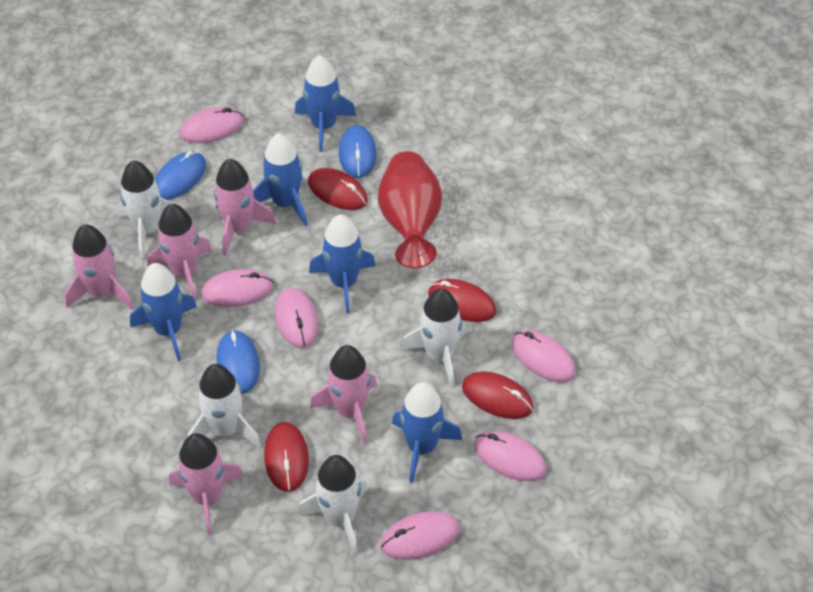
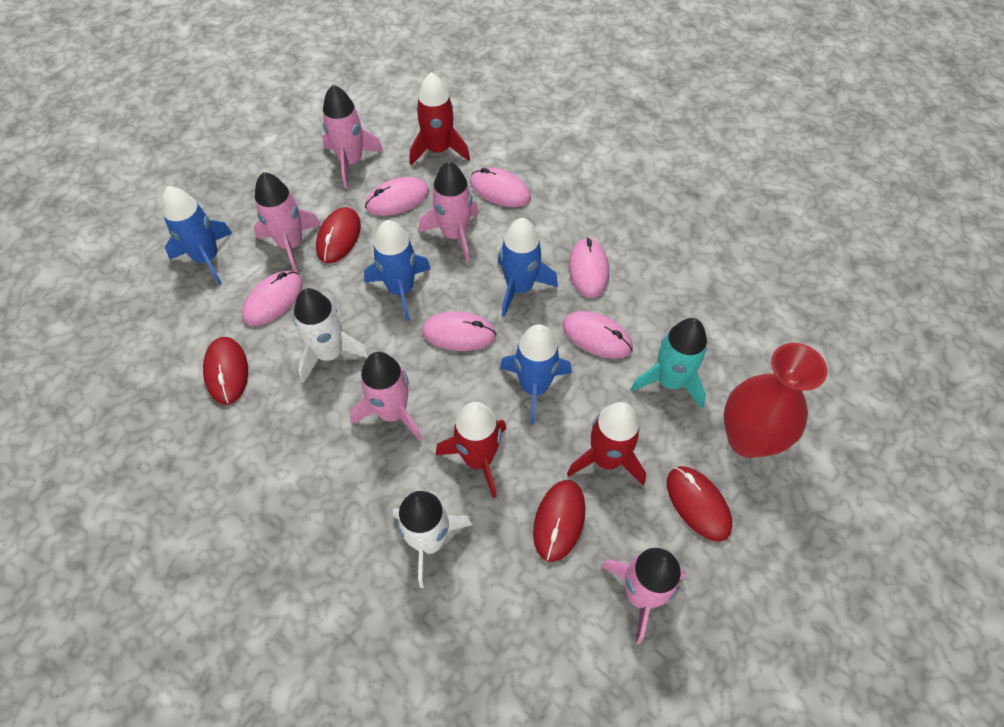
blue mouse: 3 -> 0
blue rocket: 5 -> 4
red rocket: 0 -> 3
turquoise rocket: 0 -> 1
white rocket: 4 -> 2

